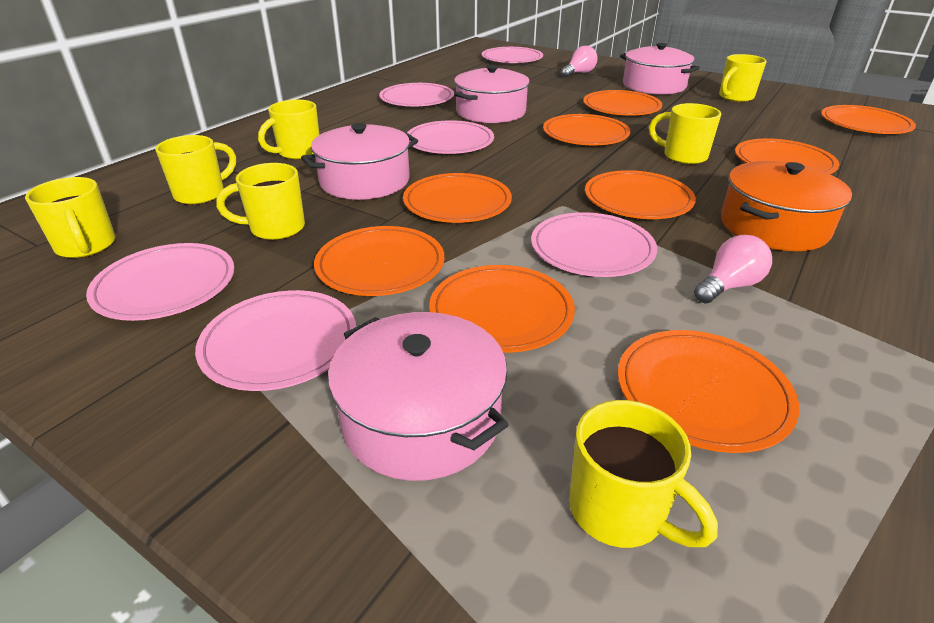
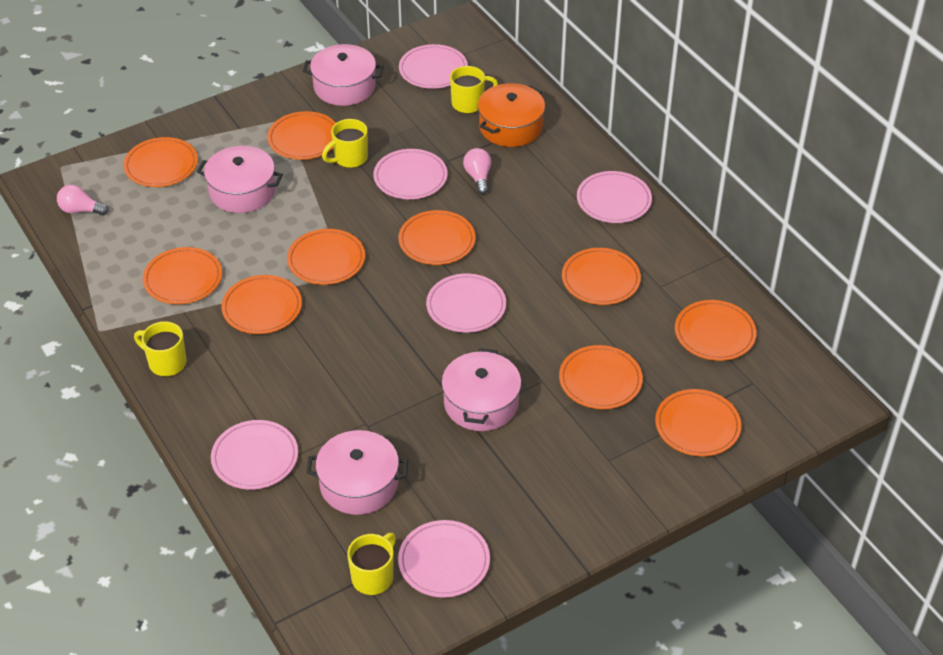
orange plate: 9 -> 10
yellow mug: 7 -> 4

